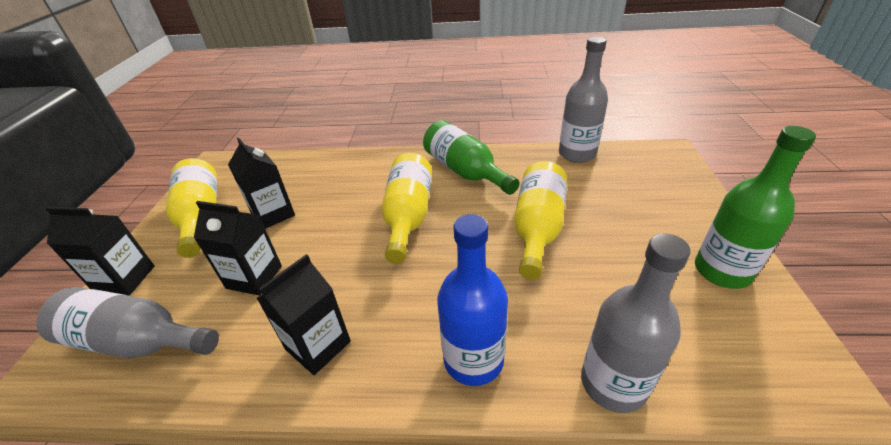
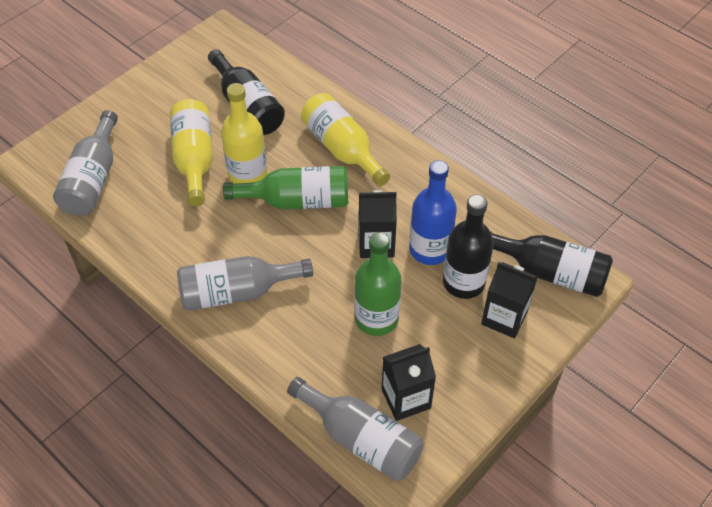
black bottle: 0 -> 3
black carton: 4 -> 3

